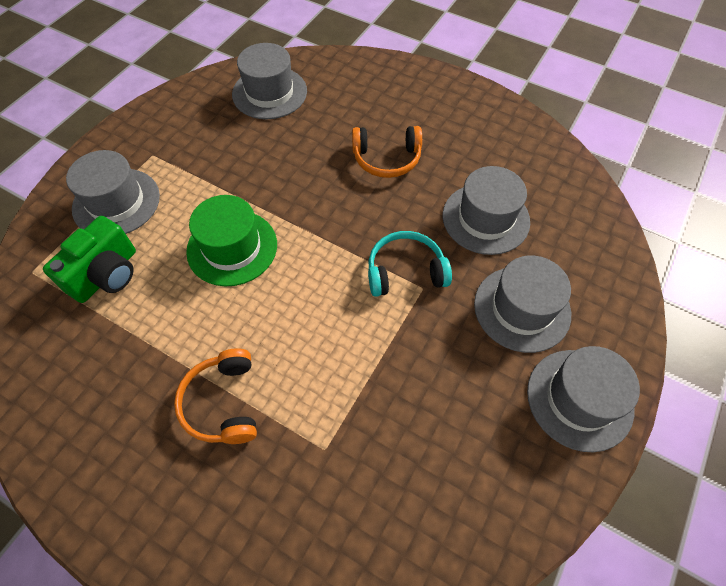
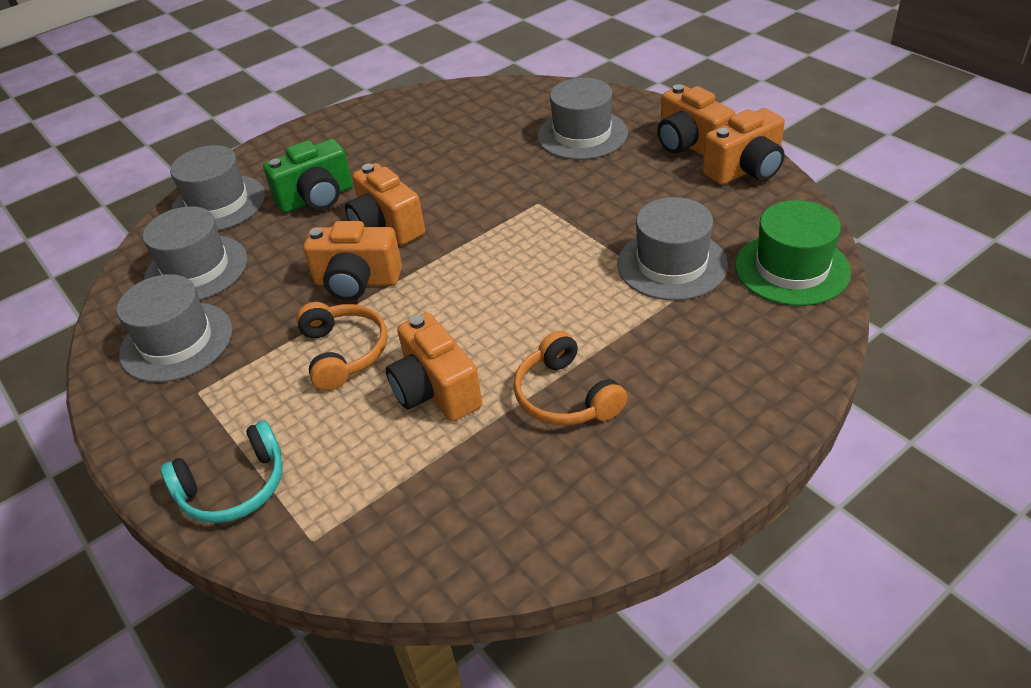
orange camera: 0 -> 5

